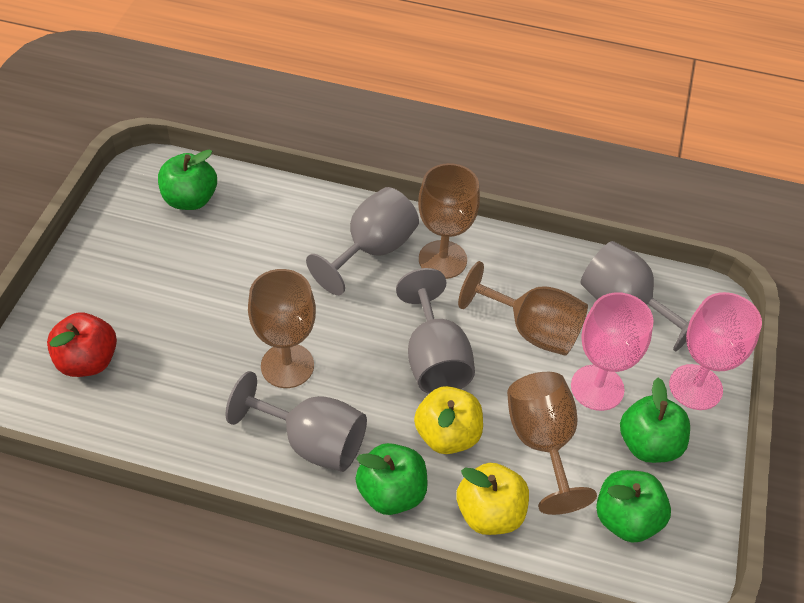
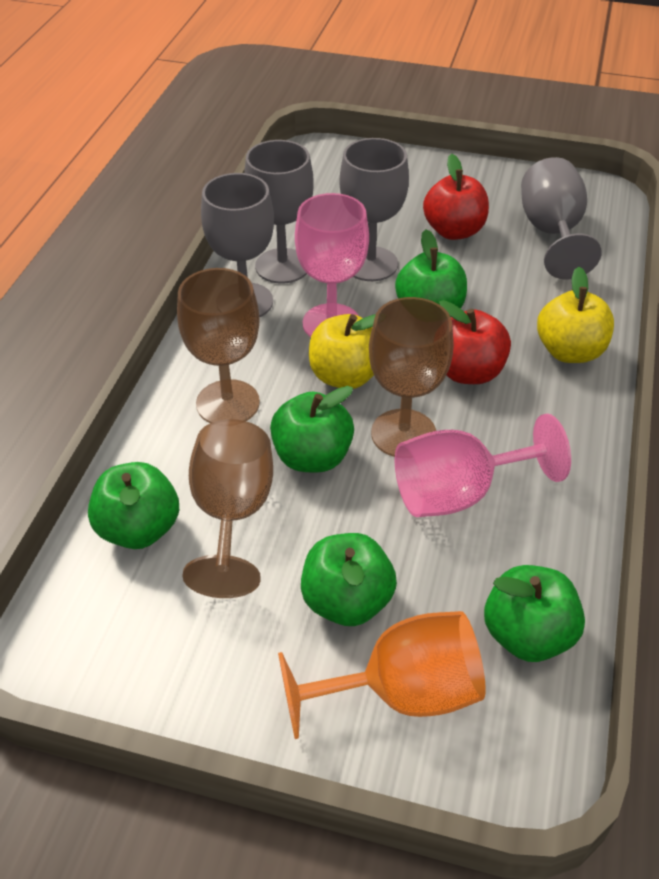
brown goblet: 4 -> 3
green apple: 4 -> 5
orange goblet: 0 -> 1
red apple: 1 -> 2

